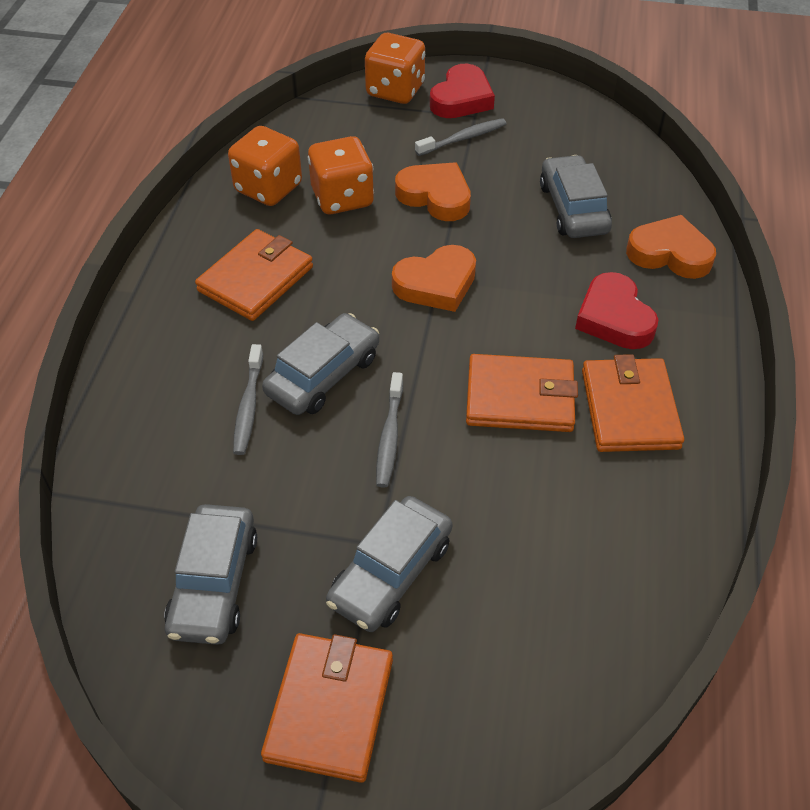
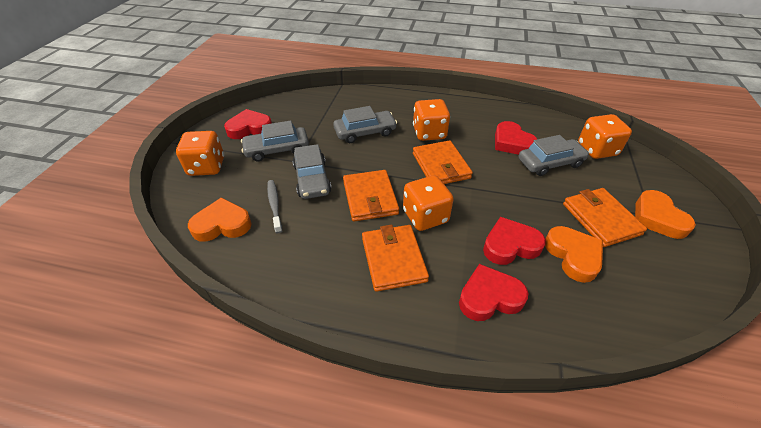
grey toothbrush: 3 -> 1
orange dice: 3 -> 4
red heart: 2 -> 4

